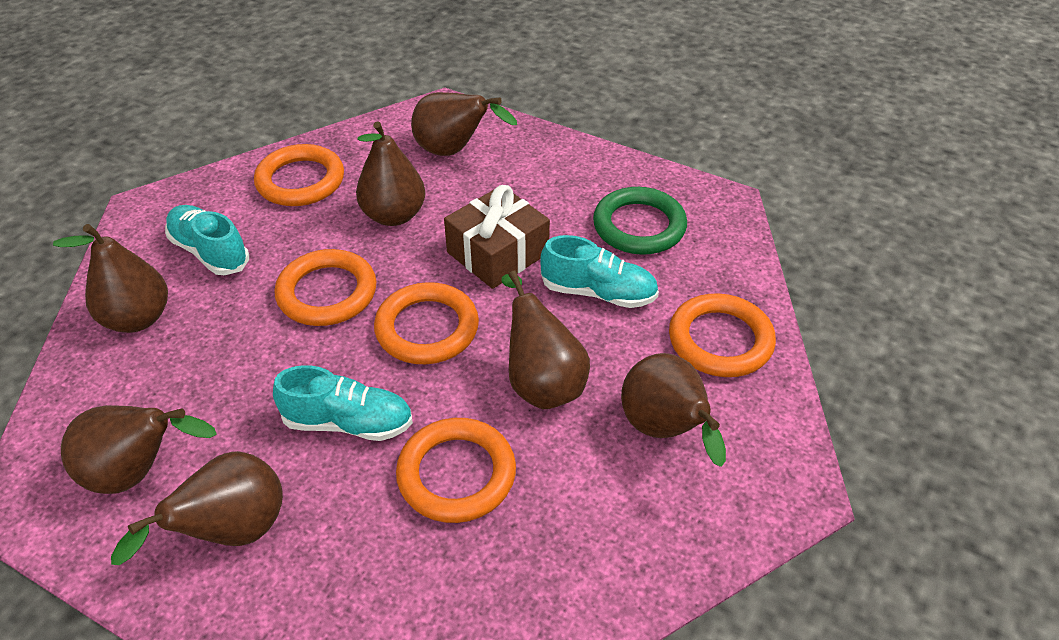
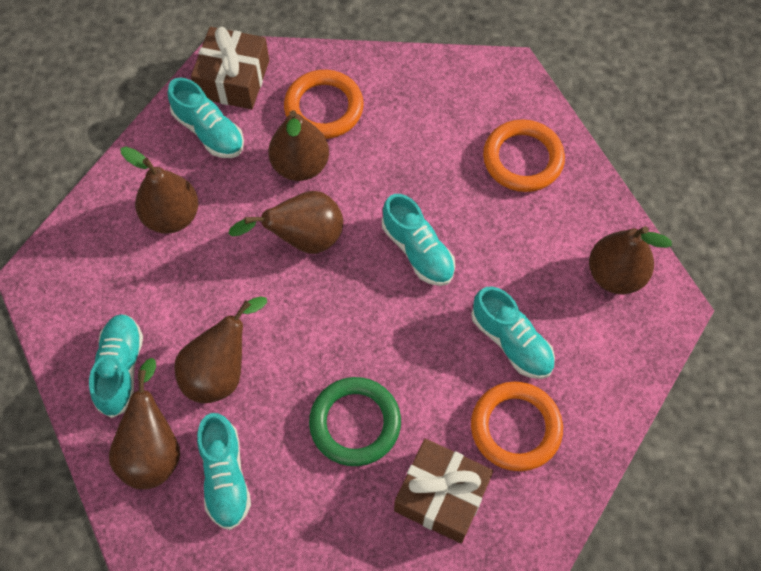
brown gift: 1 -> 2
brown pear: 7 -> 6
orange ring: 5 -> 3
turquoise shoe: 3 -> 5

